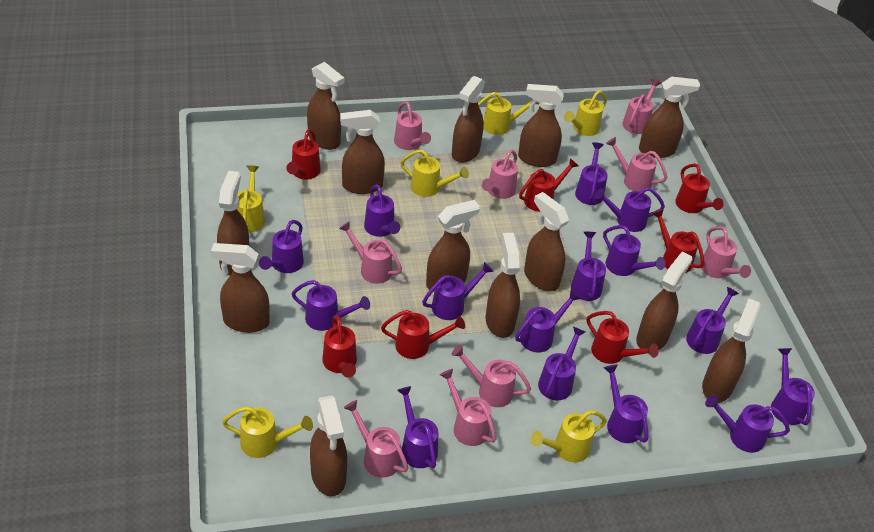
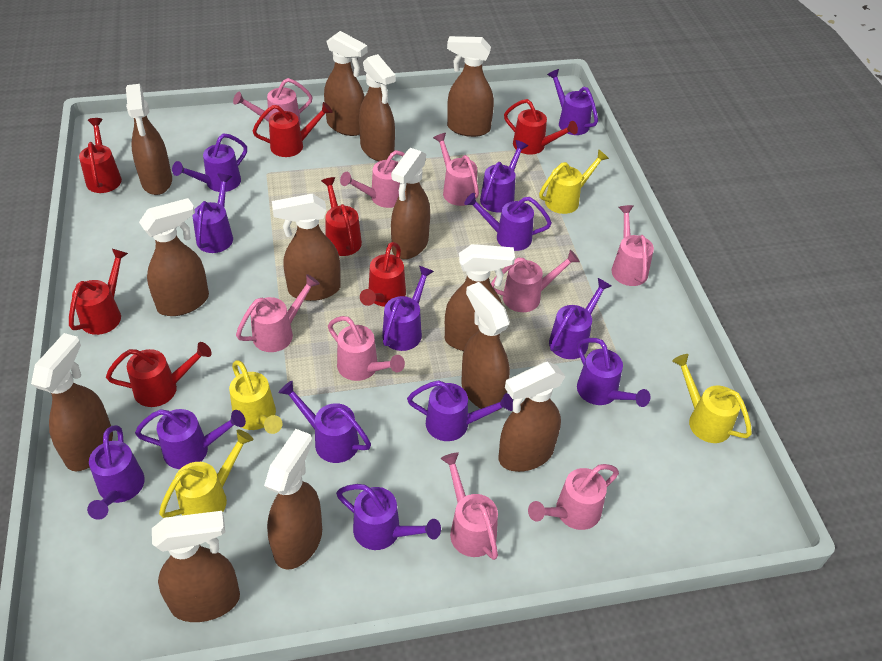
purple watering can: 15 -> 13
yellow watering can: 6 -> 4

